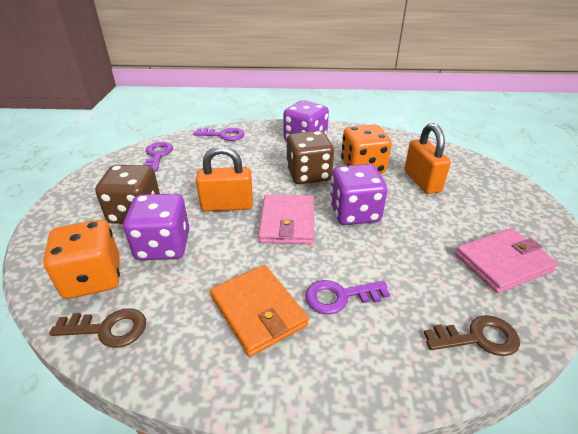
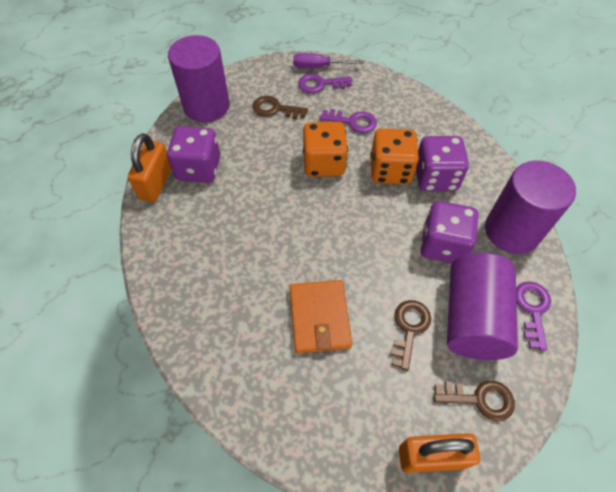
brown dice: 2 -> 0
brown key: 2 -> 3
pink wallet: 2 -> 0
purple cylinder: 0 -> 3
purple screwdriver: 0 -> 1

